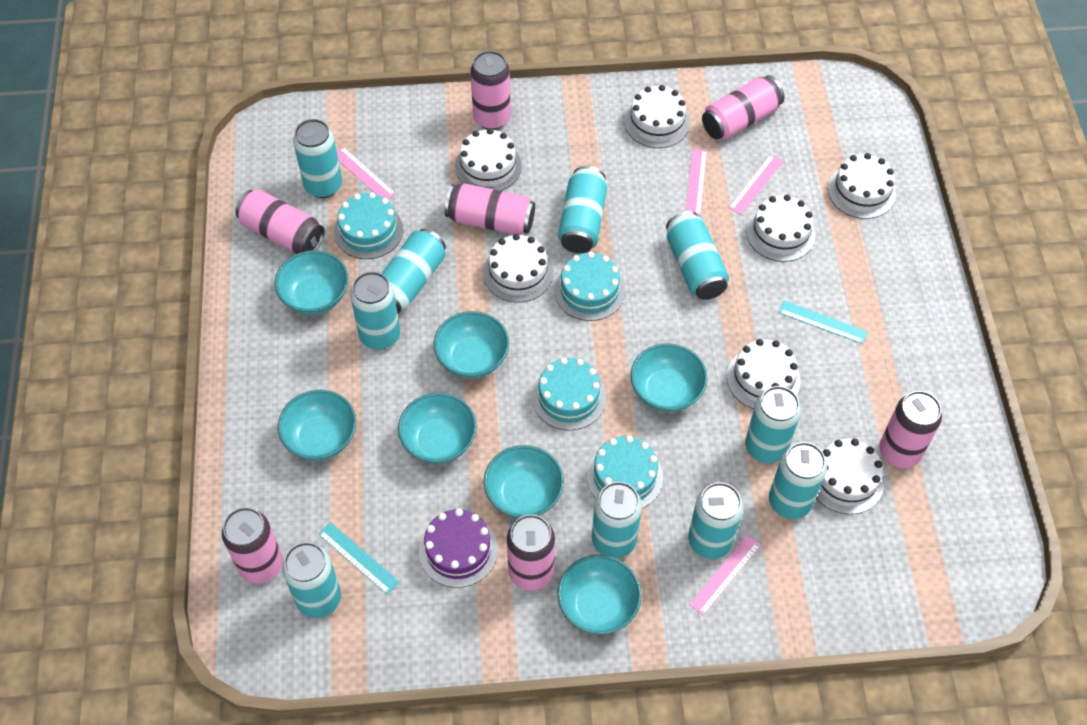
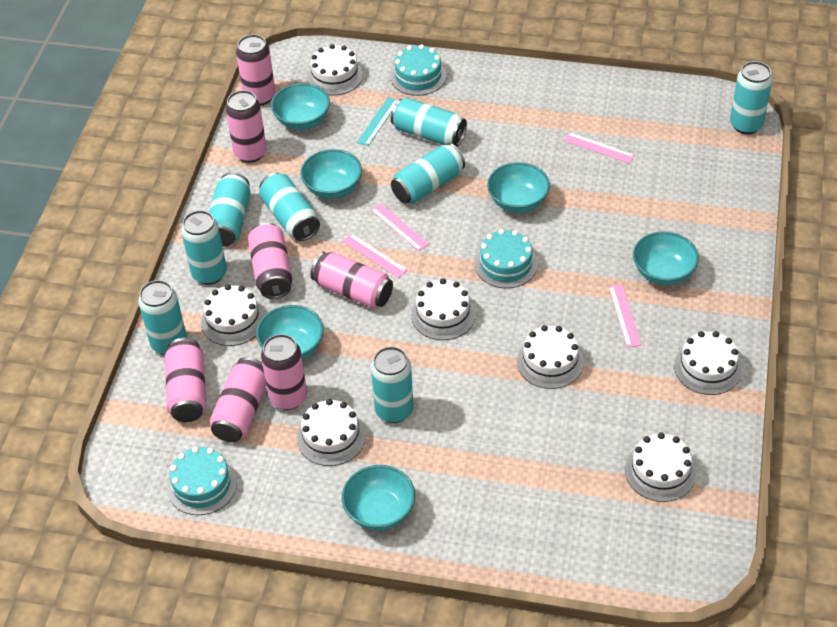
purple cake: 1 -> 0
turquoise bowl: 7 -> 6
turquoise cake: 4 -> 3
turquoise can: 10 -> 8
turquoise ruler: 2 -> 1

